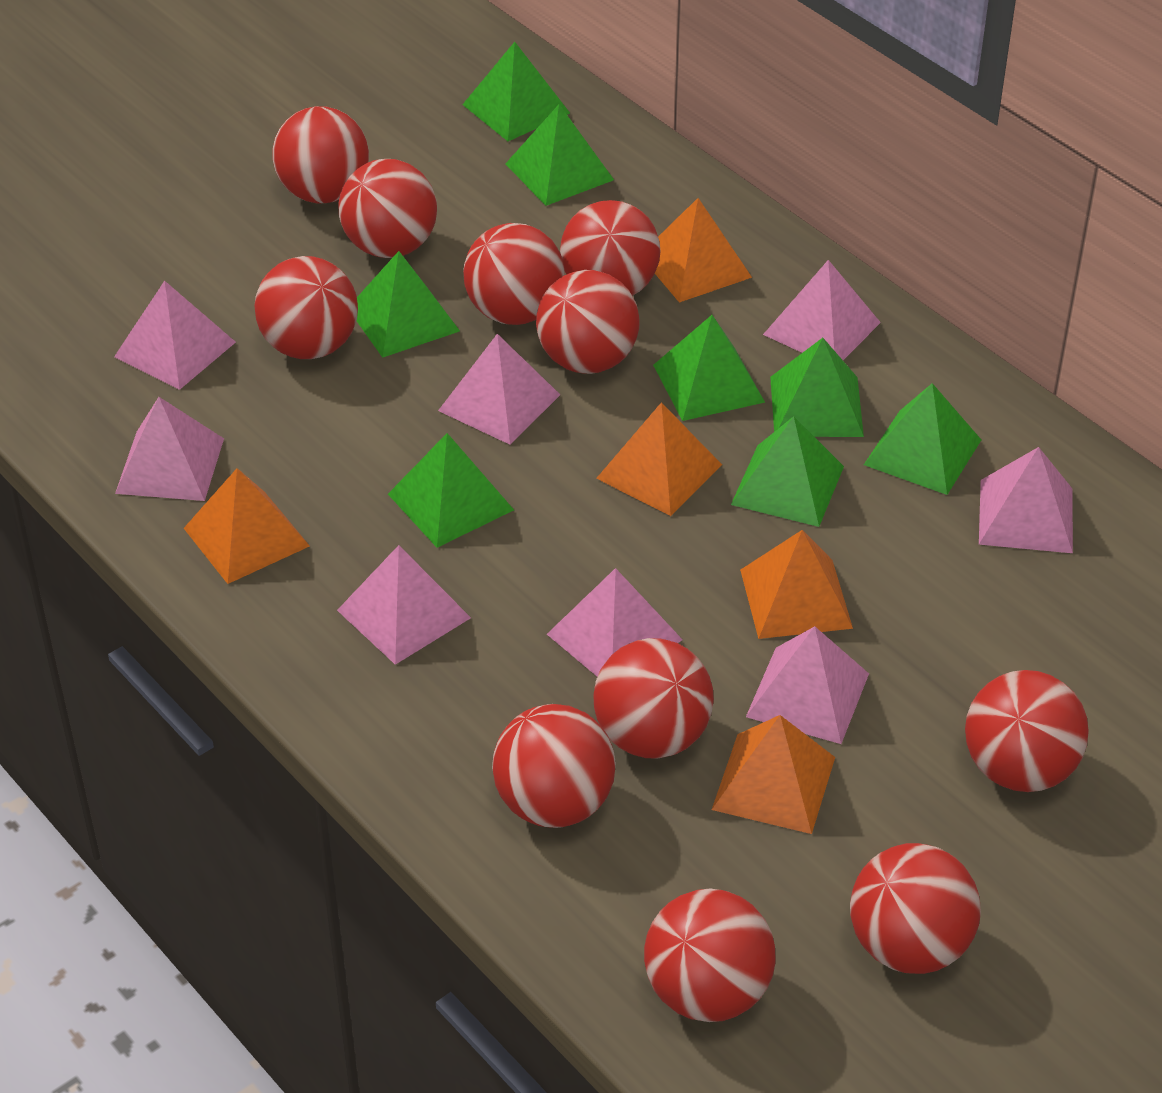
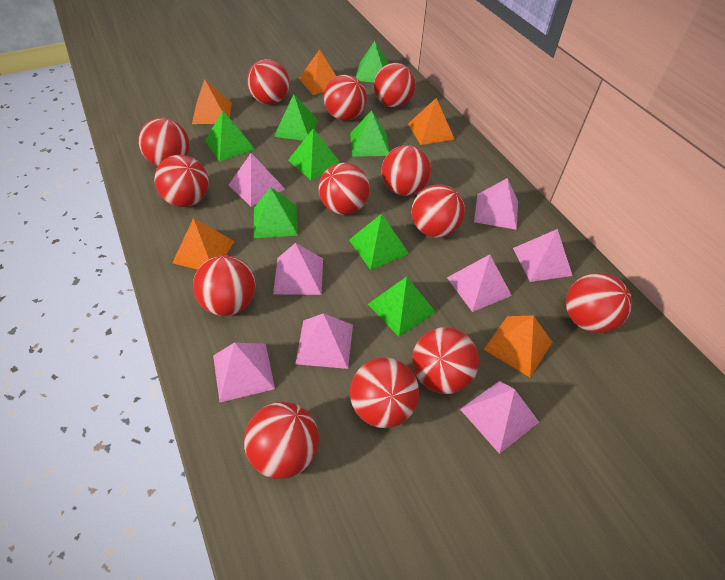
red ball: 11 -> 13

